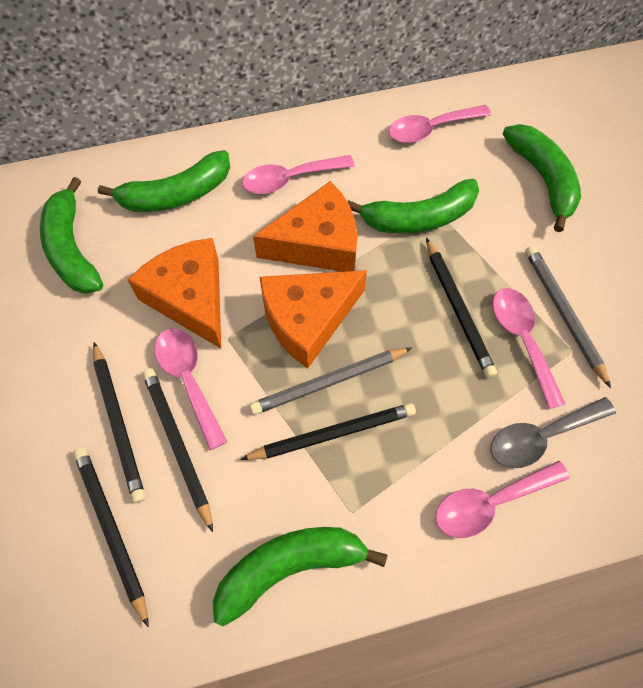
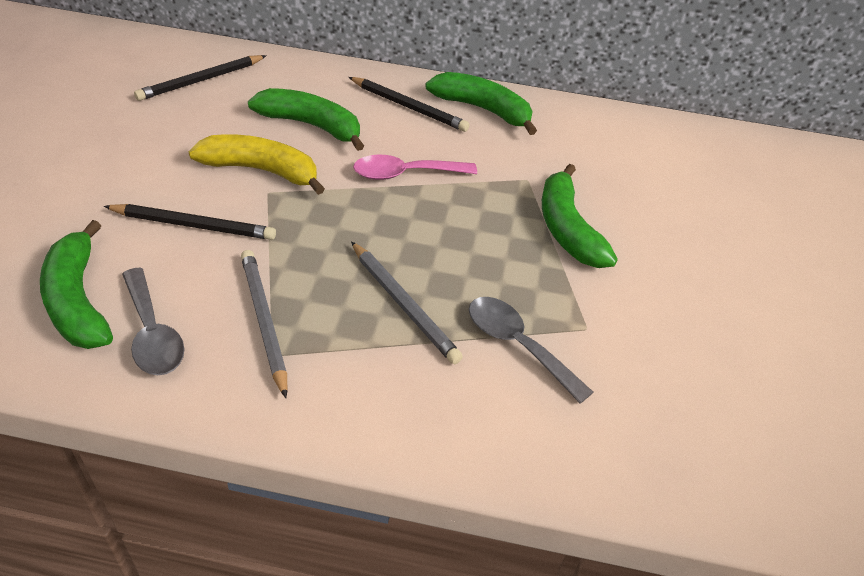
black pencil: 5 -> 3
green banana: 5 -> 4
grey spoon: 1 -> 2
orange cheese: 3 -> 0
pink spoon: 5 -> 1
yellow banana: 0 -> 1

